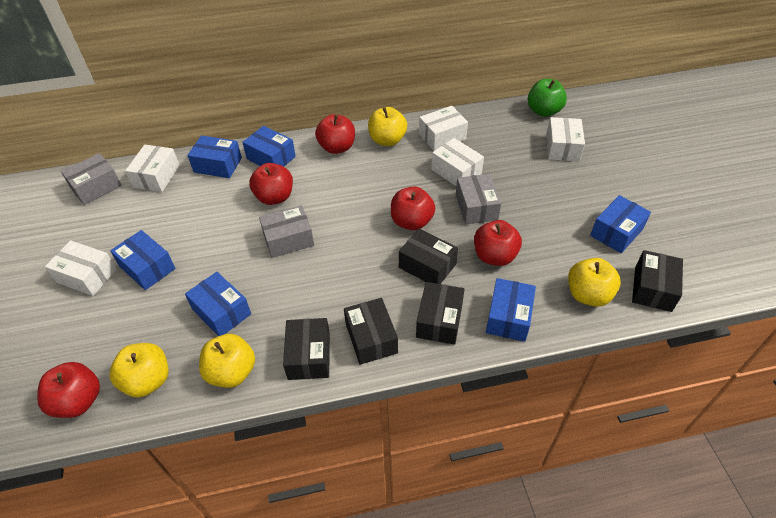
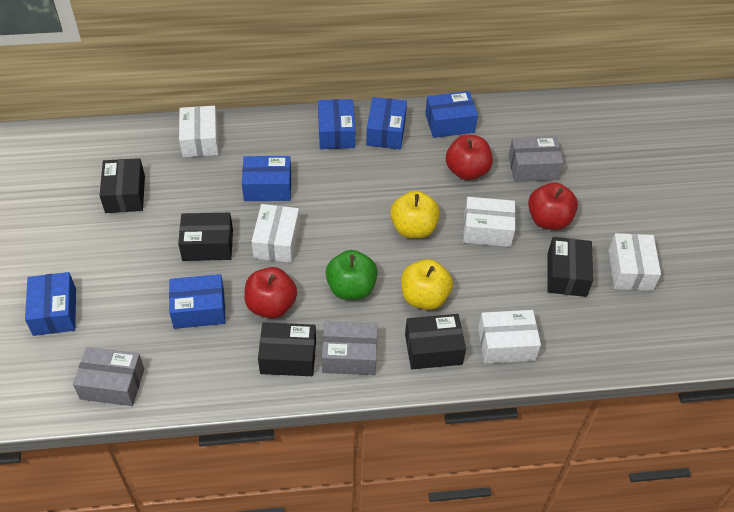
red apple: 5 -> 3
yellow apple: 4 -> 2

